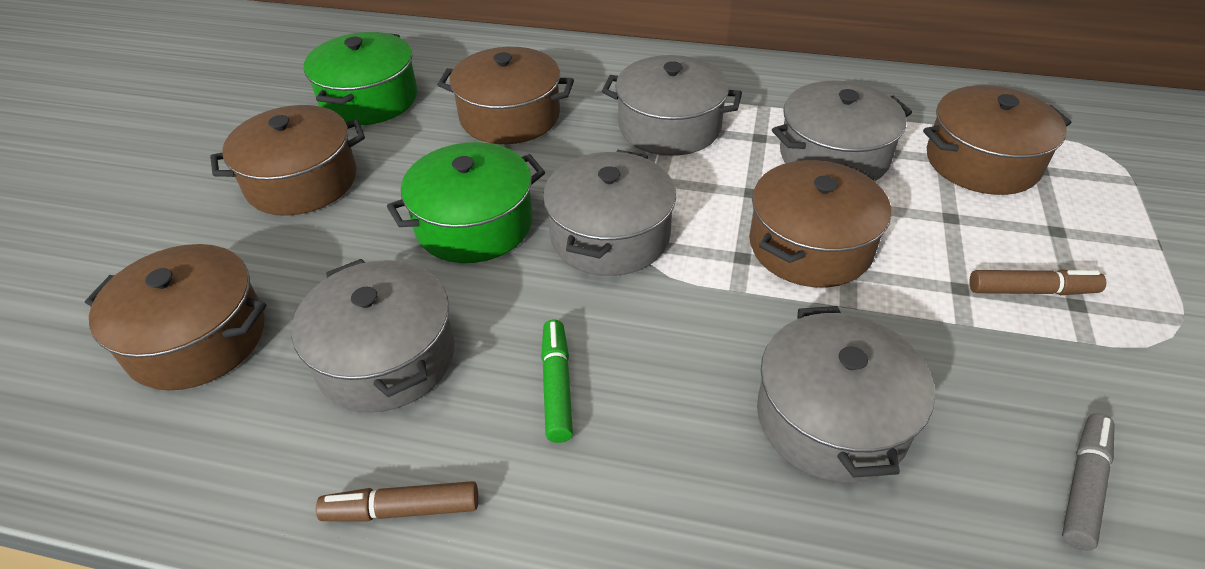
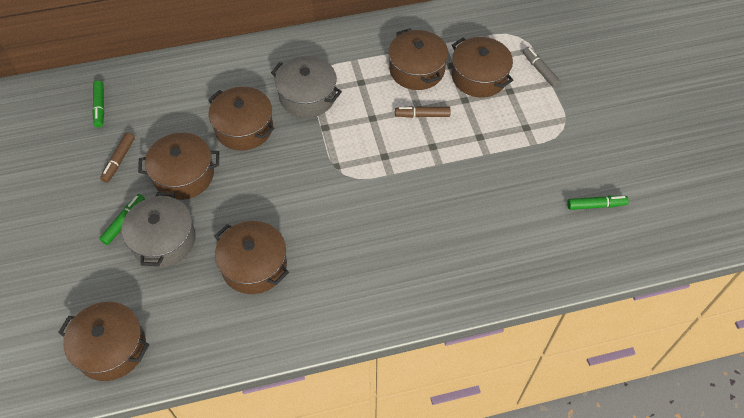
brown pot: 5 -> 6
green marker: 1 -> 3
green pot: 2 -> 0
grey pot: 5 -> 2

